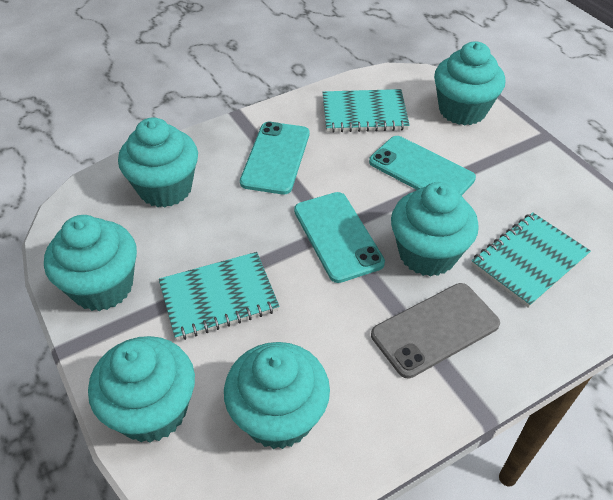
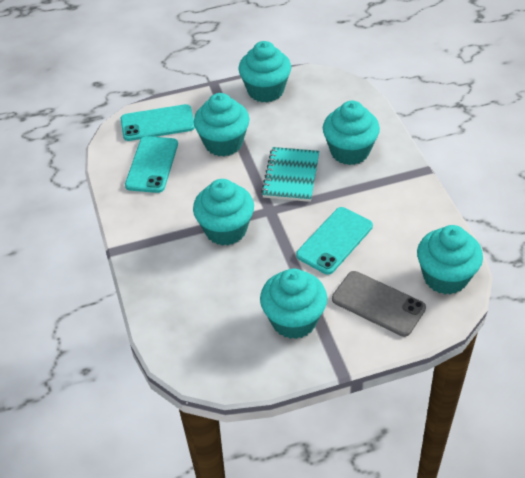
turquoise notebook: 3 -> 1

